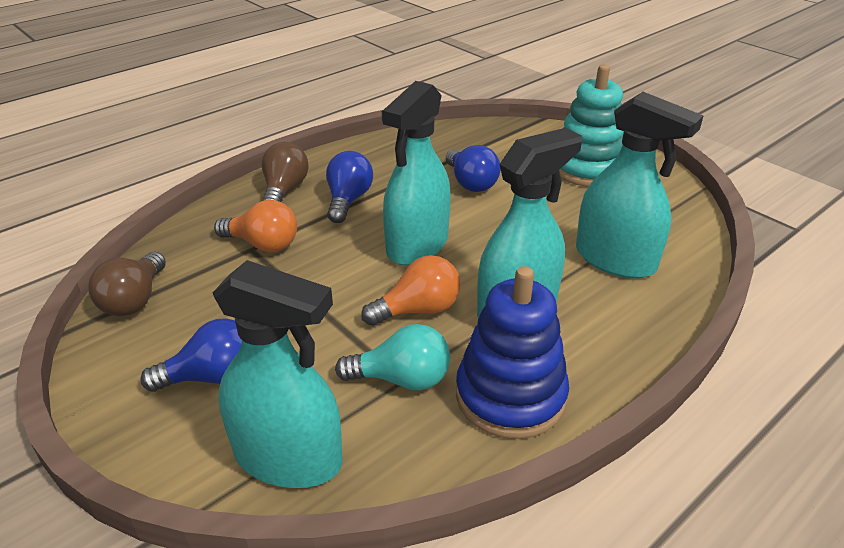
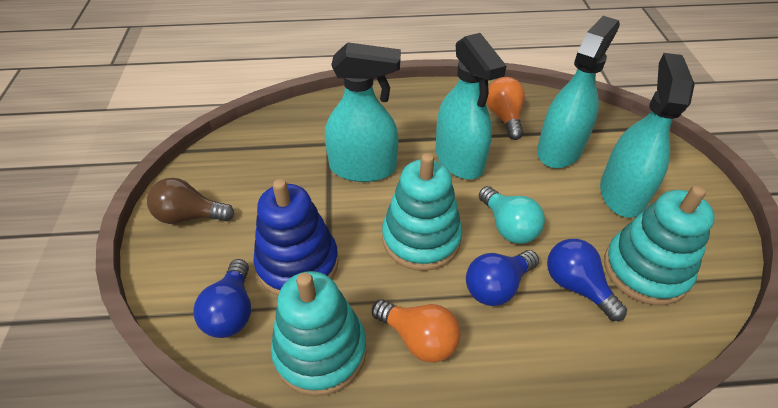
brown light bulb: 2 -> 1
turquoise stacking toy: 1 -> 3

